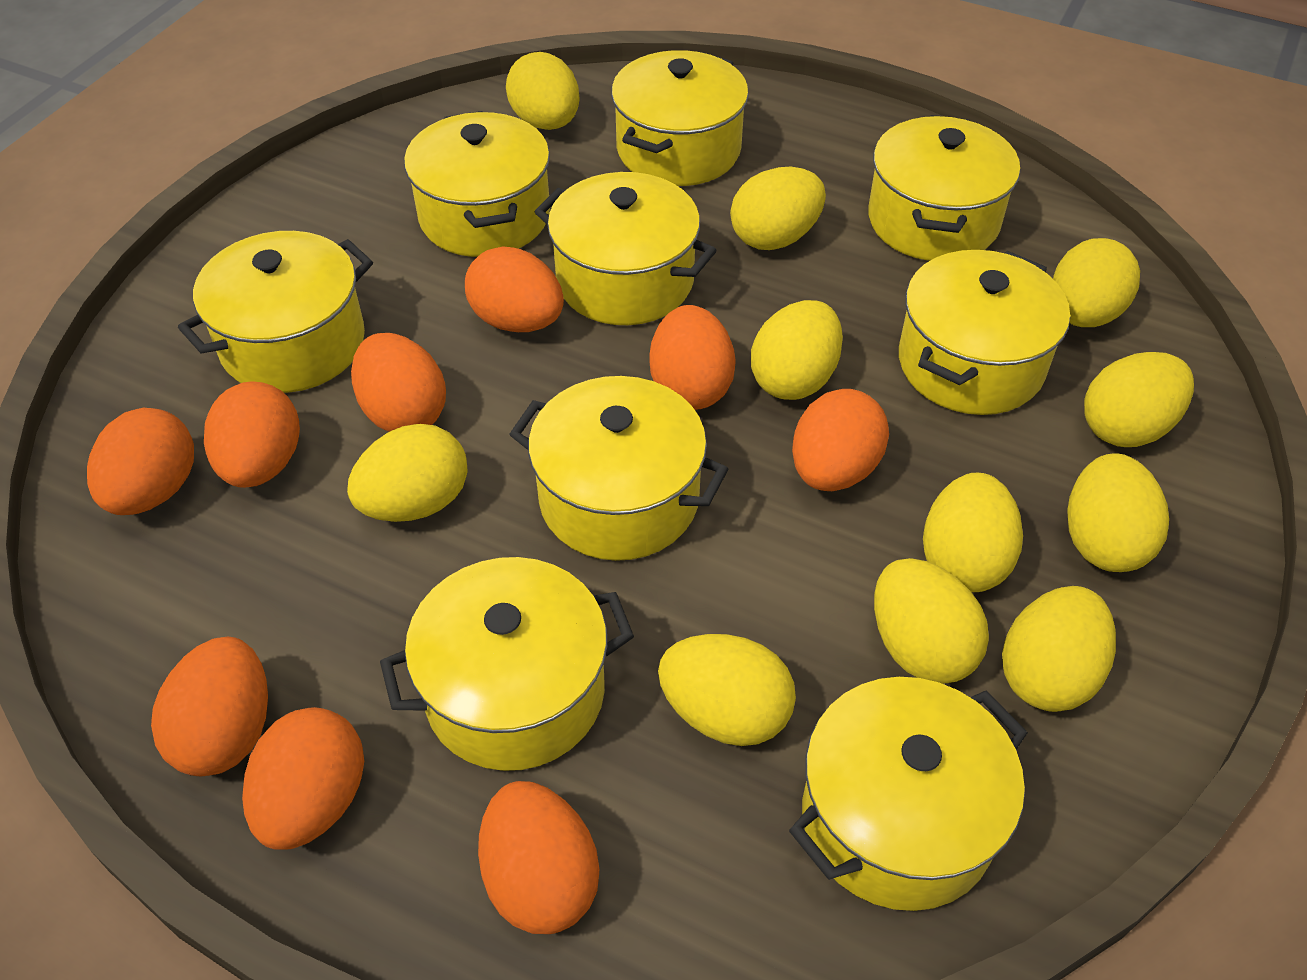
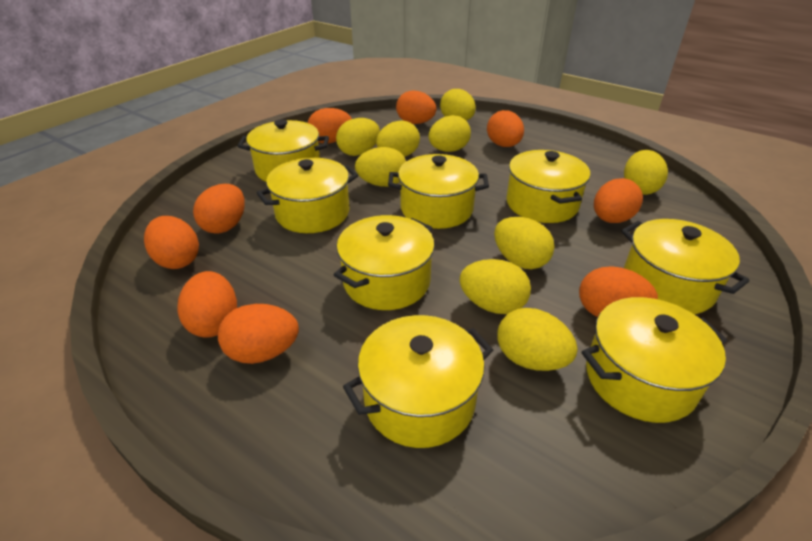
yellow egg: 11 -> 9
yellow pot: 9 -> 8

